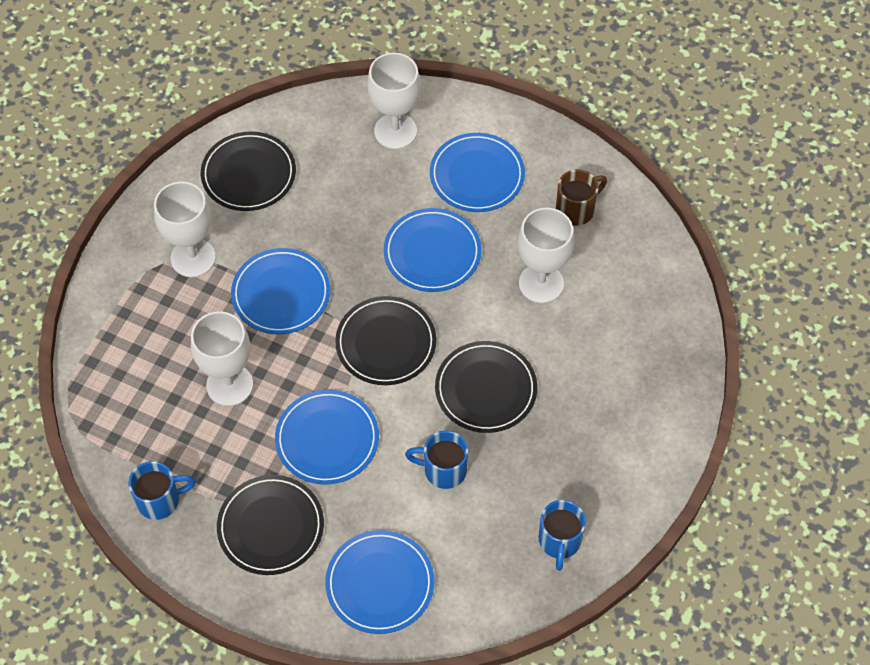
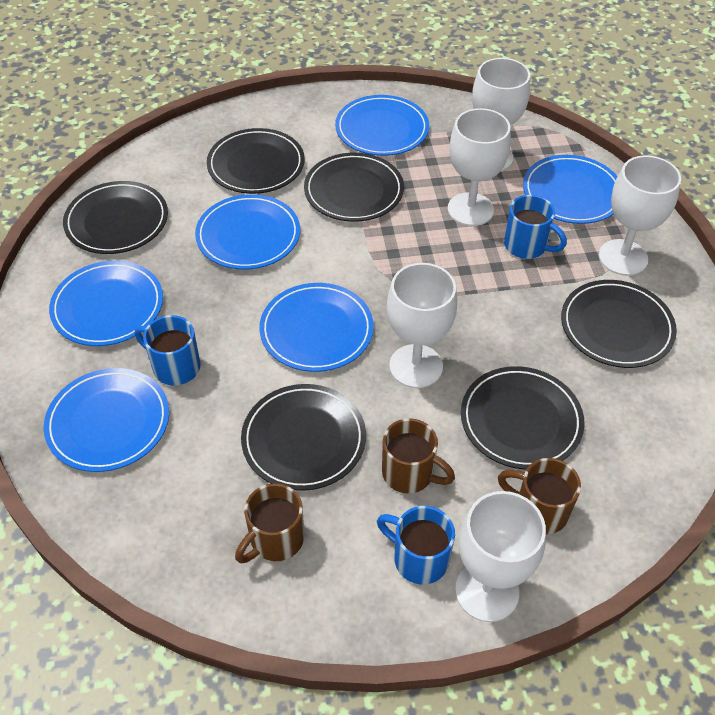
black plate: 4 -> 6
blue plate: 5 -> 6
brown mug: 1 -> 3
white goblet: 4 -> 5

